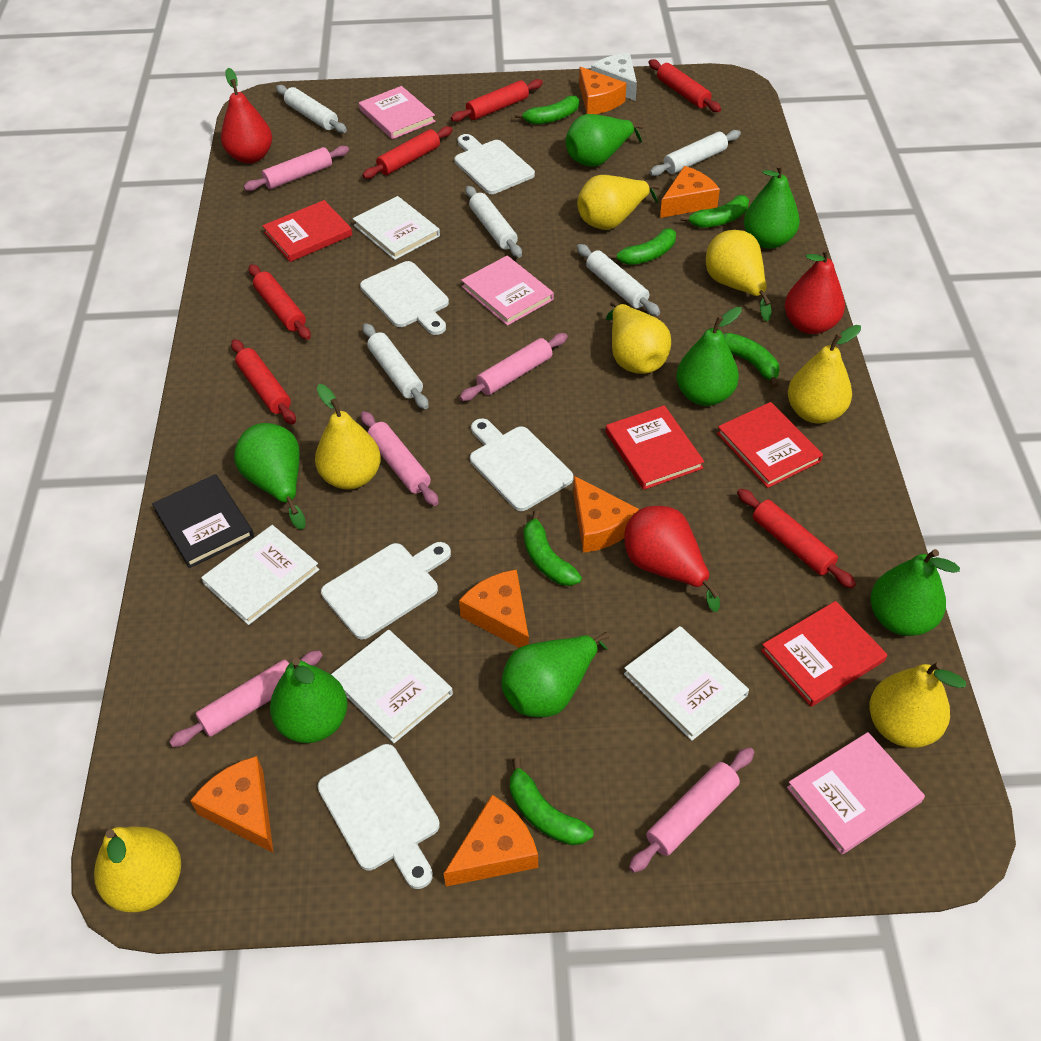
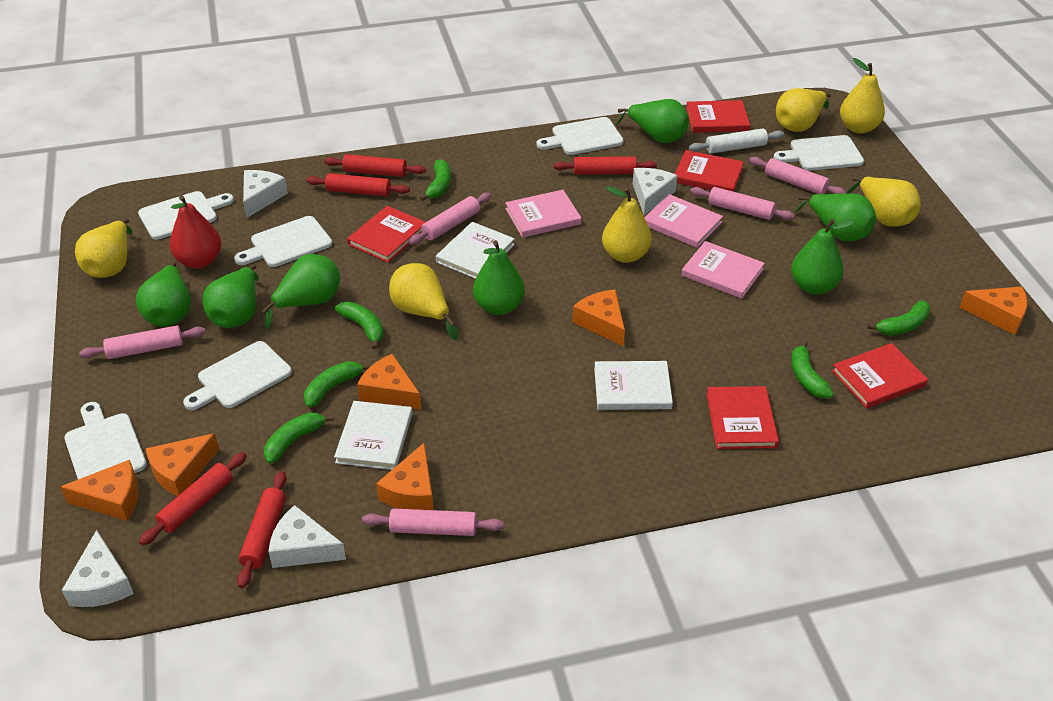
black book: 1 -> 0
red book: 4 -> 5
red pear: 3 -> 1
red rolling pin: 6 -> 5
white book: 4 -> 3
white cheese: 1 -> 4
white cutting board: 5 -> 6
white rolling pin: 5 -> 1
yellow pear: 7 -> 6

